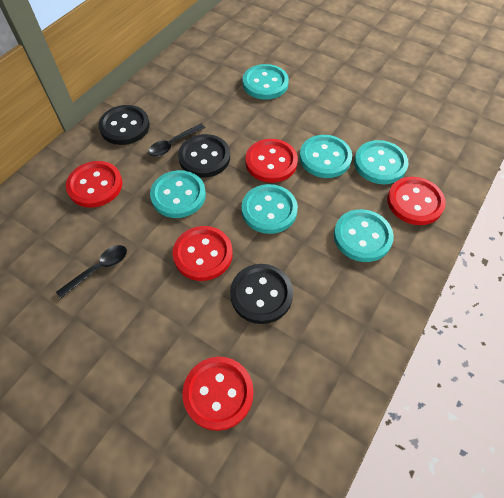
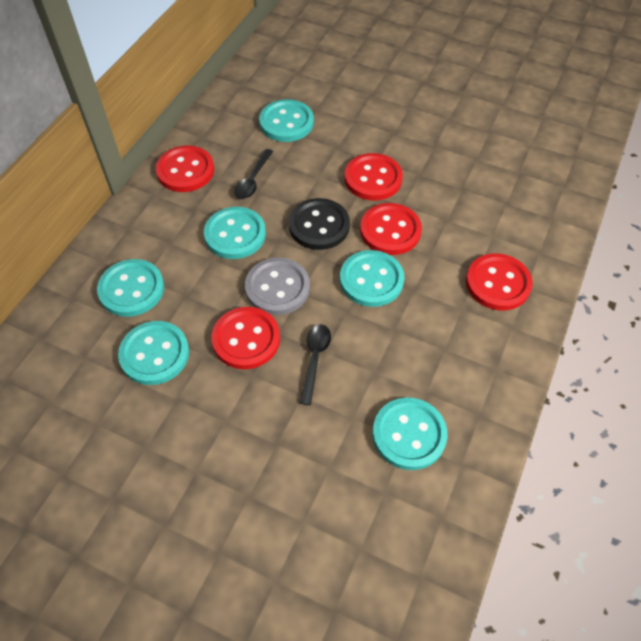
black button: 3 -> 1
grey button: 0 -> 1

